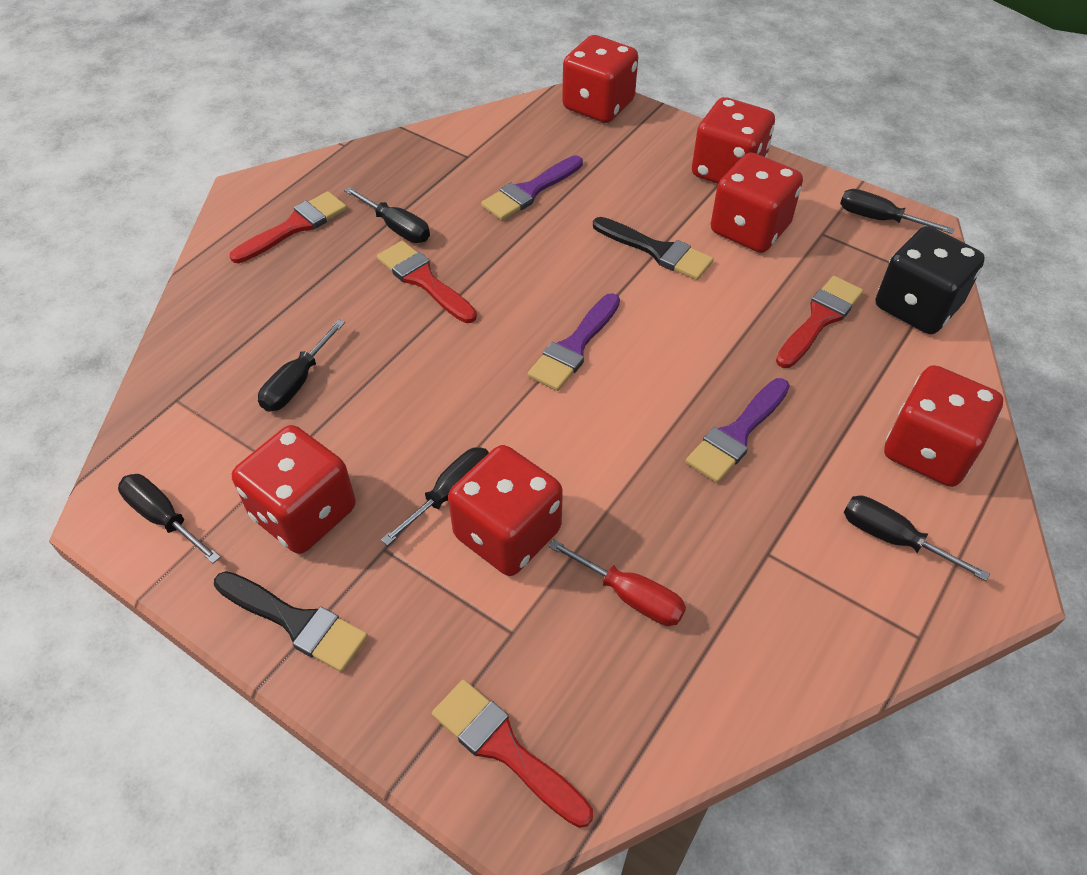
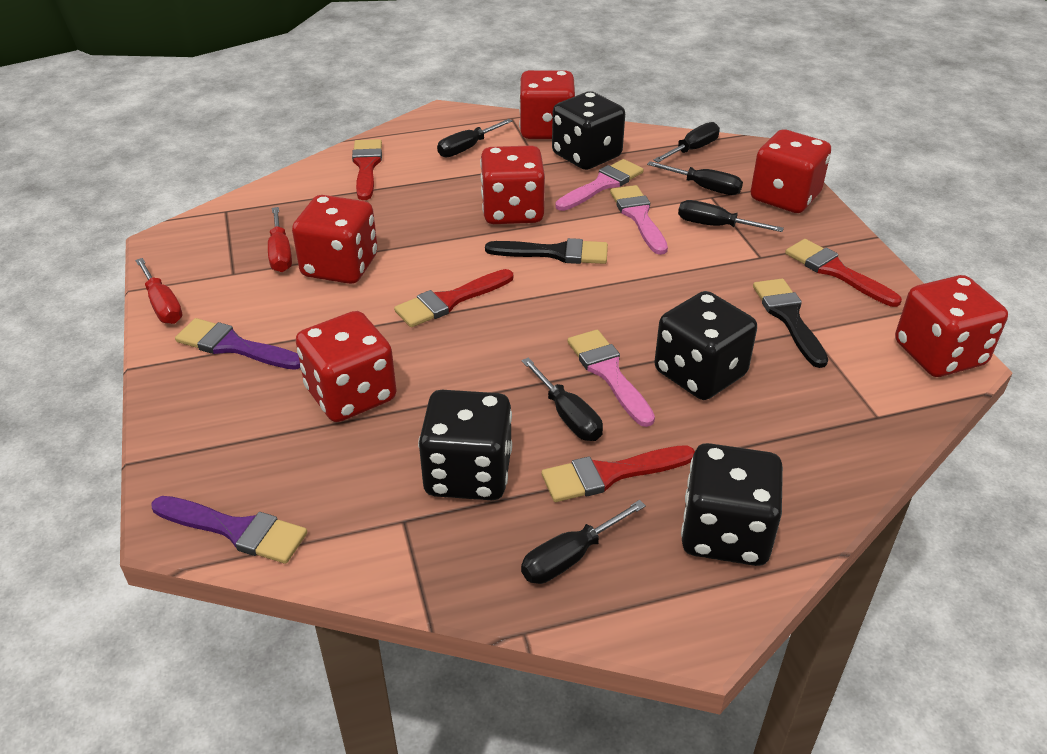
black dice: 1 -> 4
pink brush: 0 -> 3
purple brush: 3 -> 2
red screwdriver: 1 -> 2

